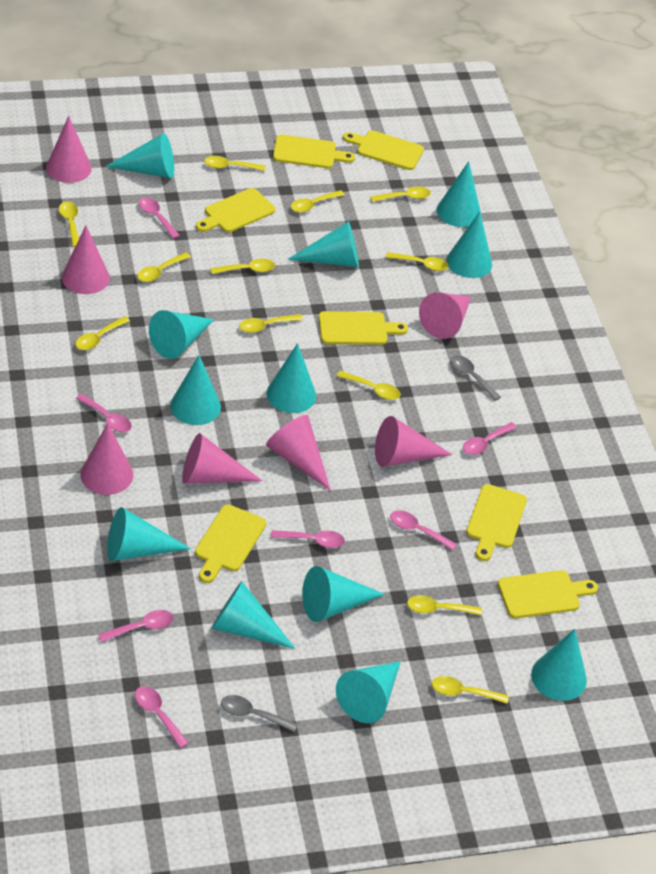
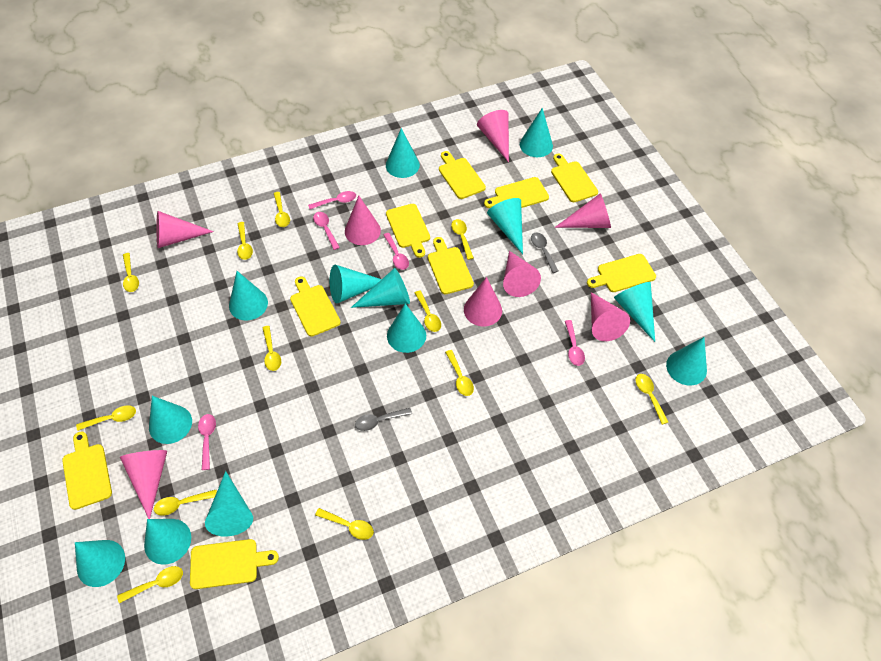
pink cone: 7 -> 8
pink spoon: 7 -> 5
turquoise cone: 12 -> 13
yellow cutting board: 7 -> 9

